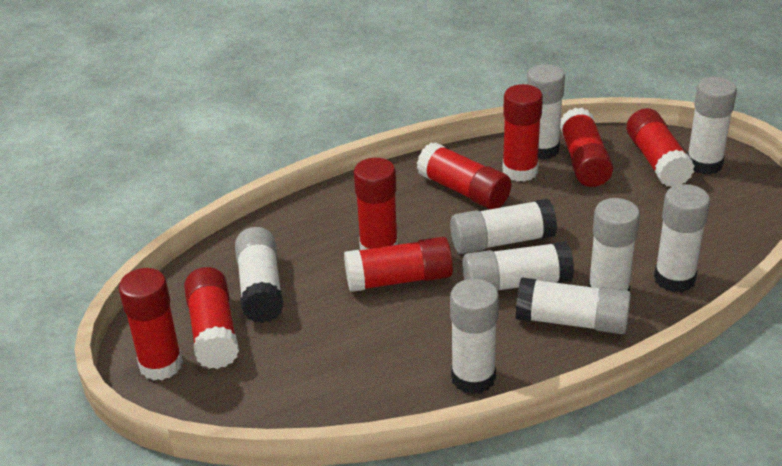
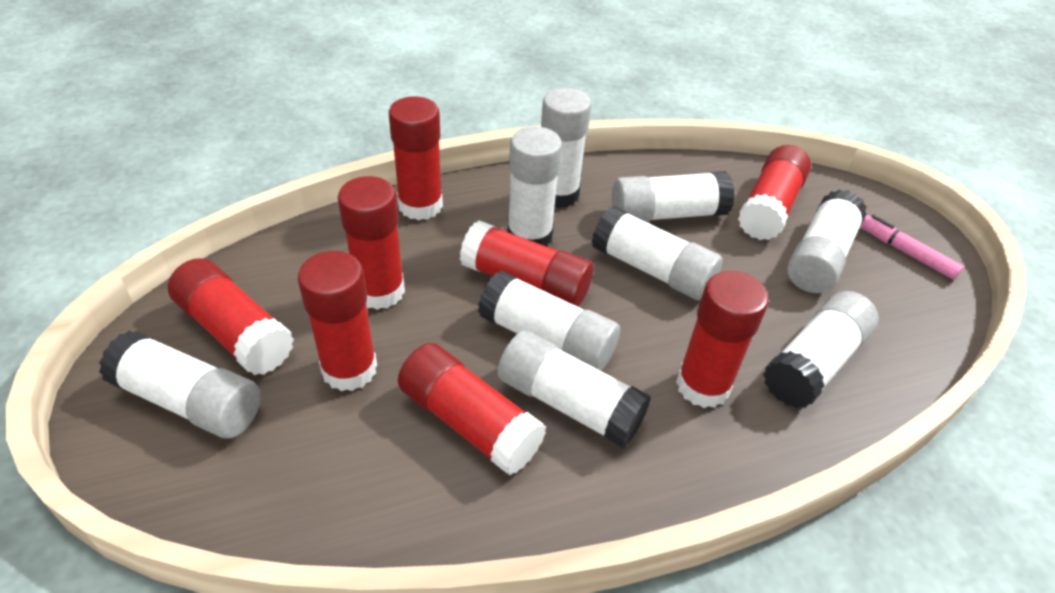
pink marker: 0 -> 1

